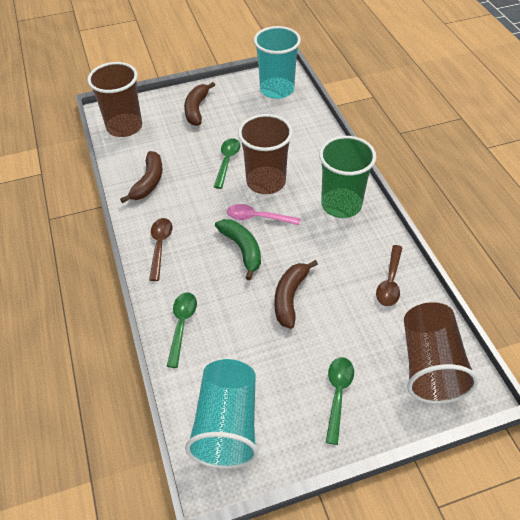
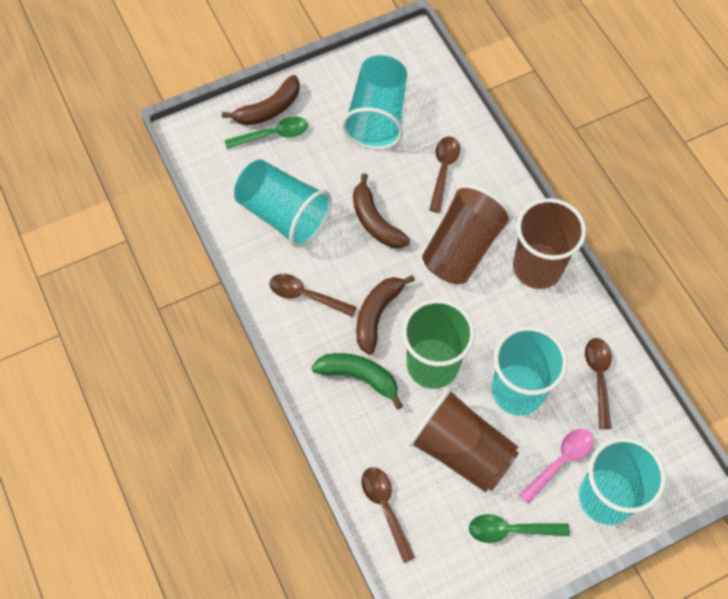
brown spoon: 2 -> 4
green spoon: 3 -> 2
turquoise cup: 2 -> 4

